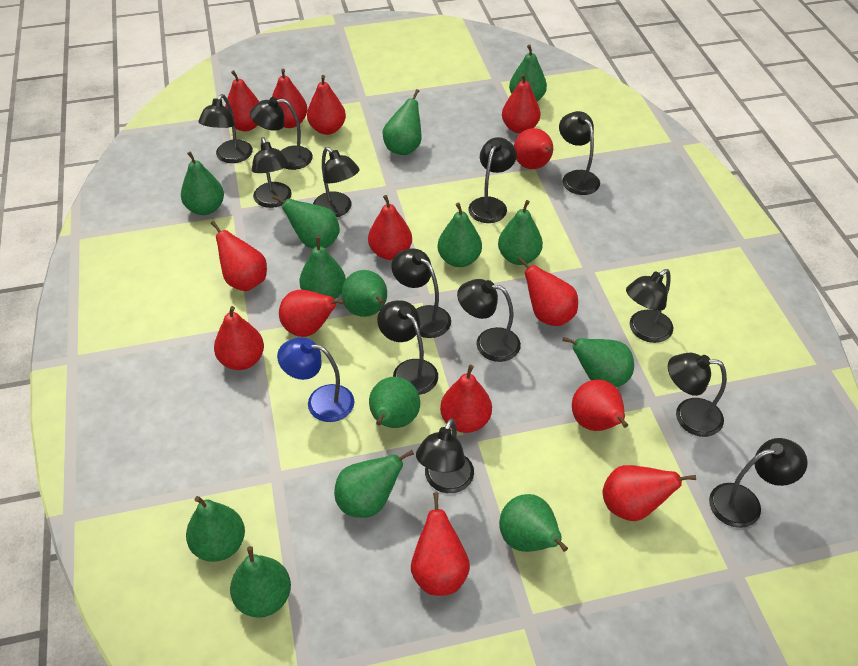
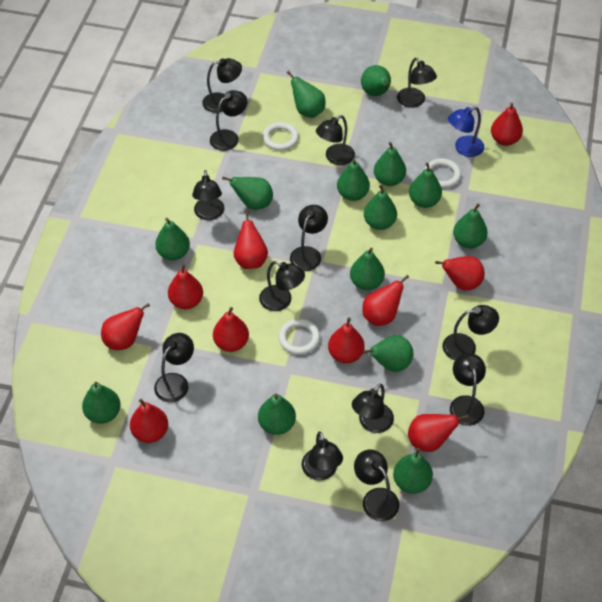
red pear: 14 -> 10
white ring: 0 -> 3

